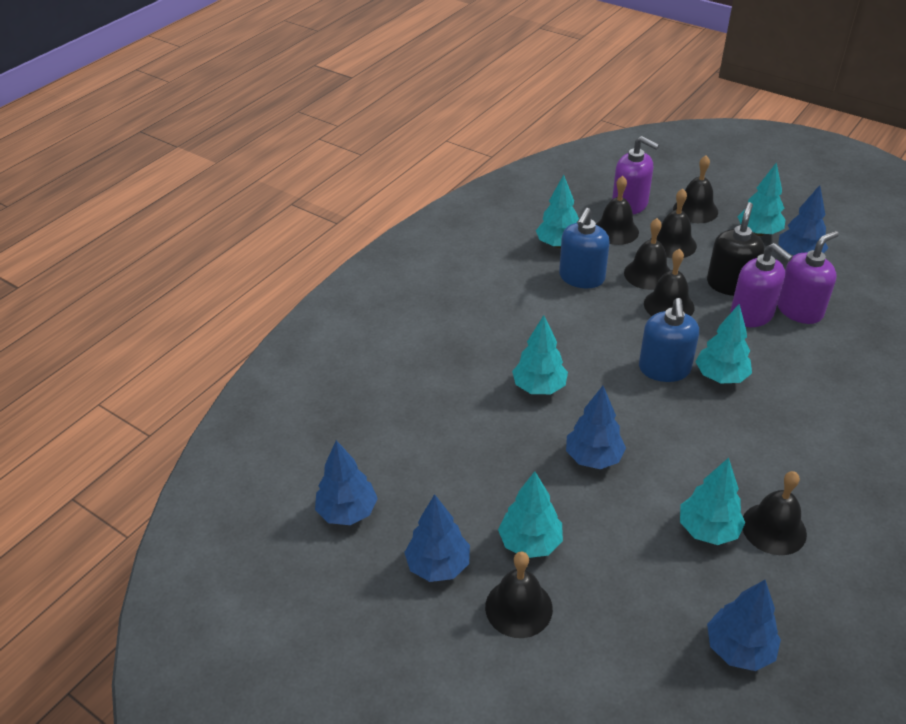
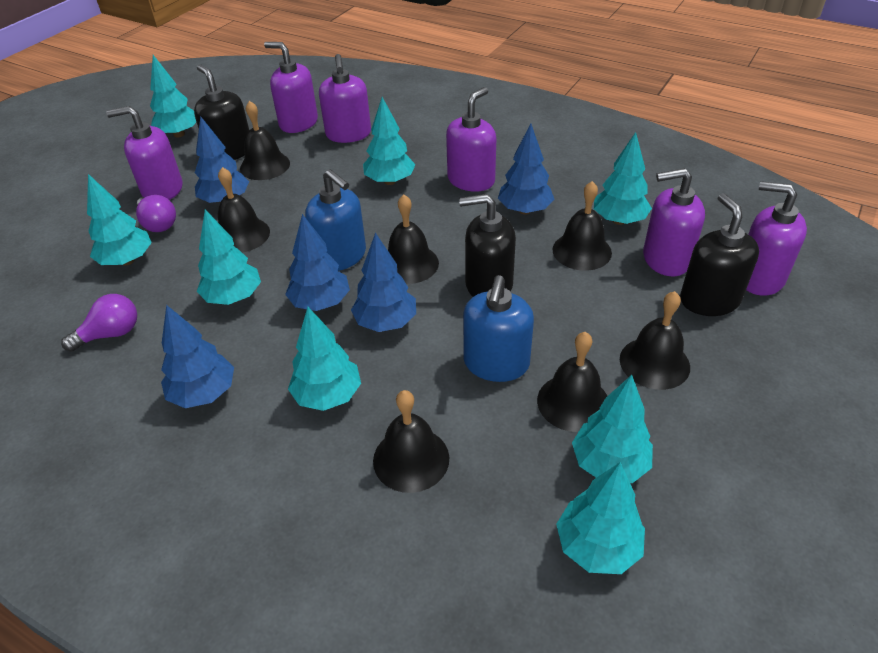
black soap dispenser: 1 -> 3
purple light bulb: 0 -> 2
purple soap dispenser: 3 -> 6
turquoise tree: 6 -> 8

